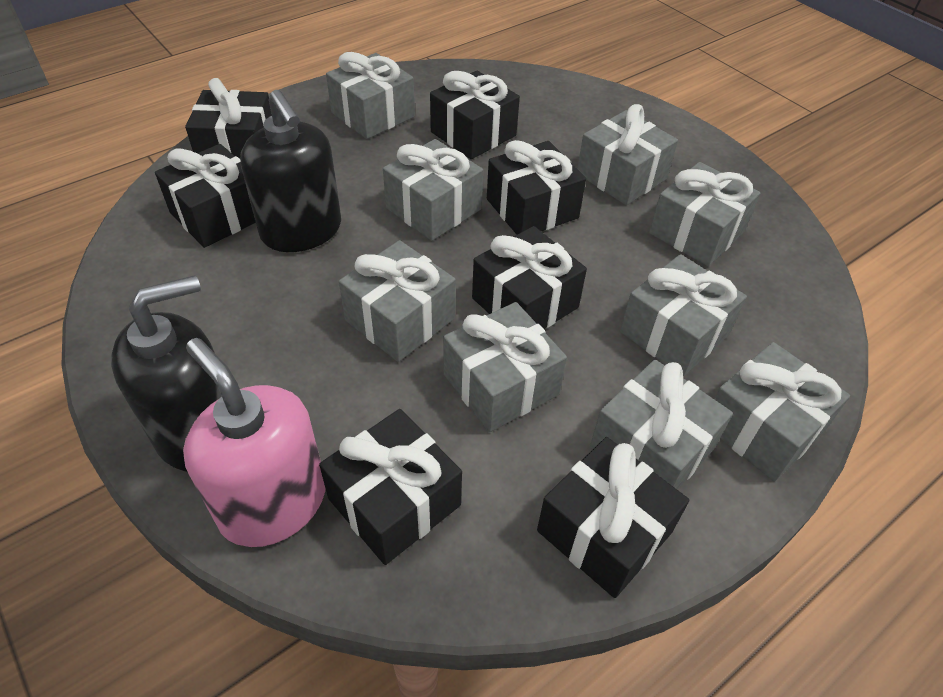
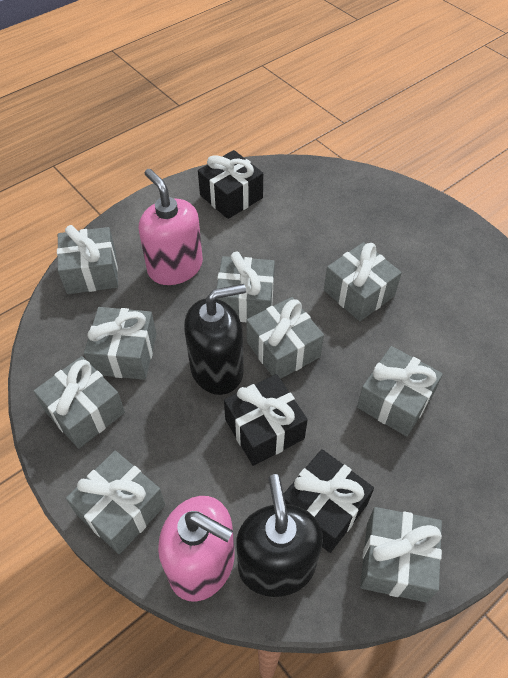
black gift: 7 -> 3
pink soap dispenser: 1 -> 2

